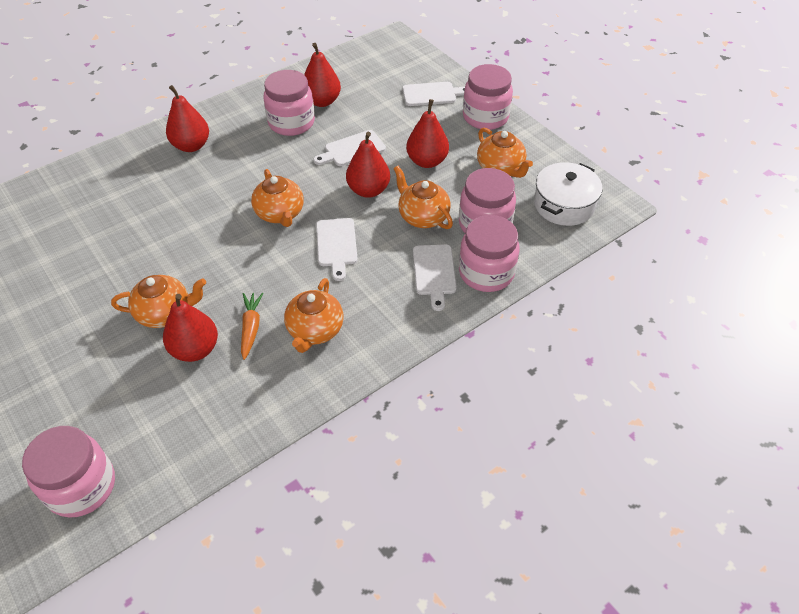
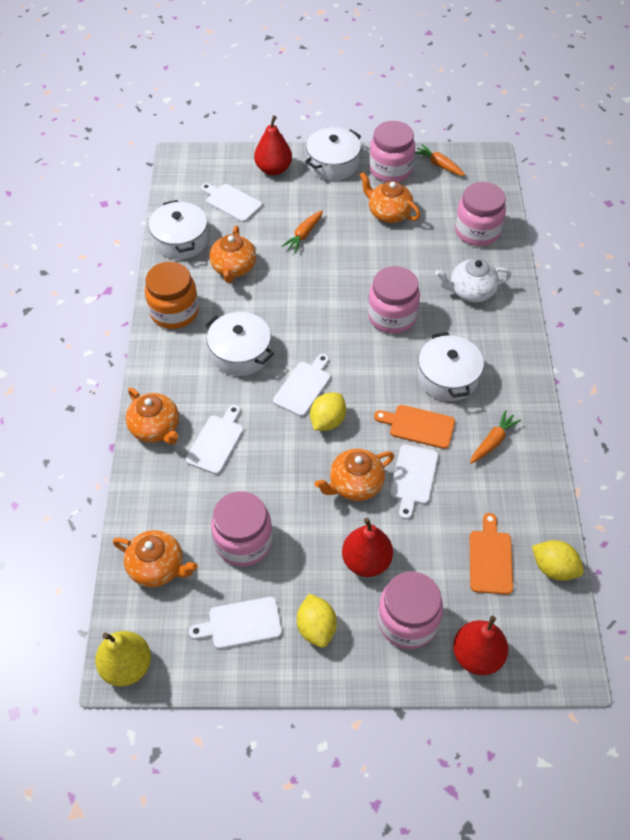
orange carrot: 1 -> 3
orange cutting board: 0 -> 2
orange jar: 0 -> 1
red pear: 5 -> 3
white cutting board: 4 -> 5
white pot: 1 -> 4
white teapot: 0 -> 1
yellow lemon: 0 -> 3
yellow pear: 0 -> 1

